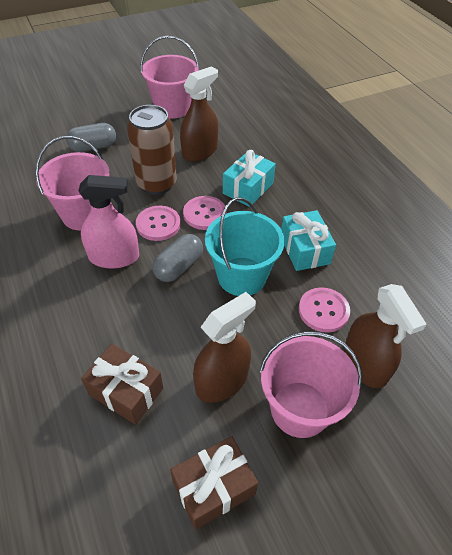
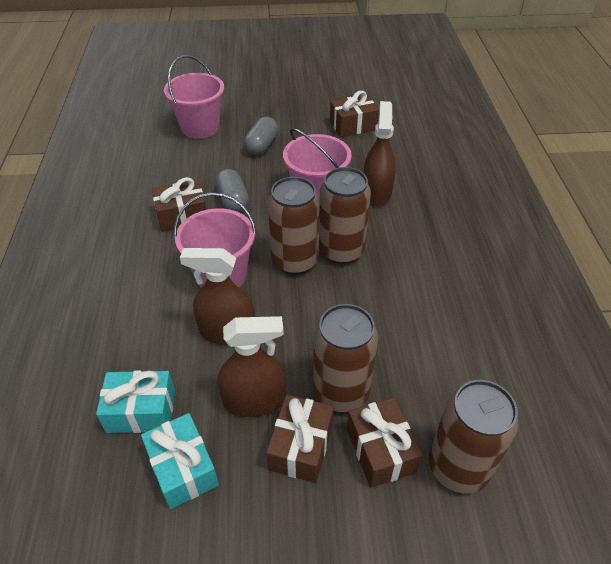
brown can: 1 -> 4
brown gift: 2 -> 4
pink button: 3 -> 0
pink spray bottle: 1 -> 0
turquoise bucket: 1 -> 0

